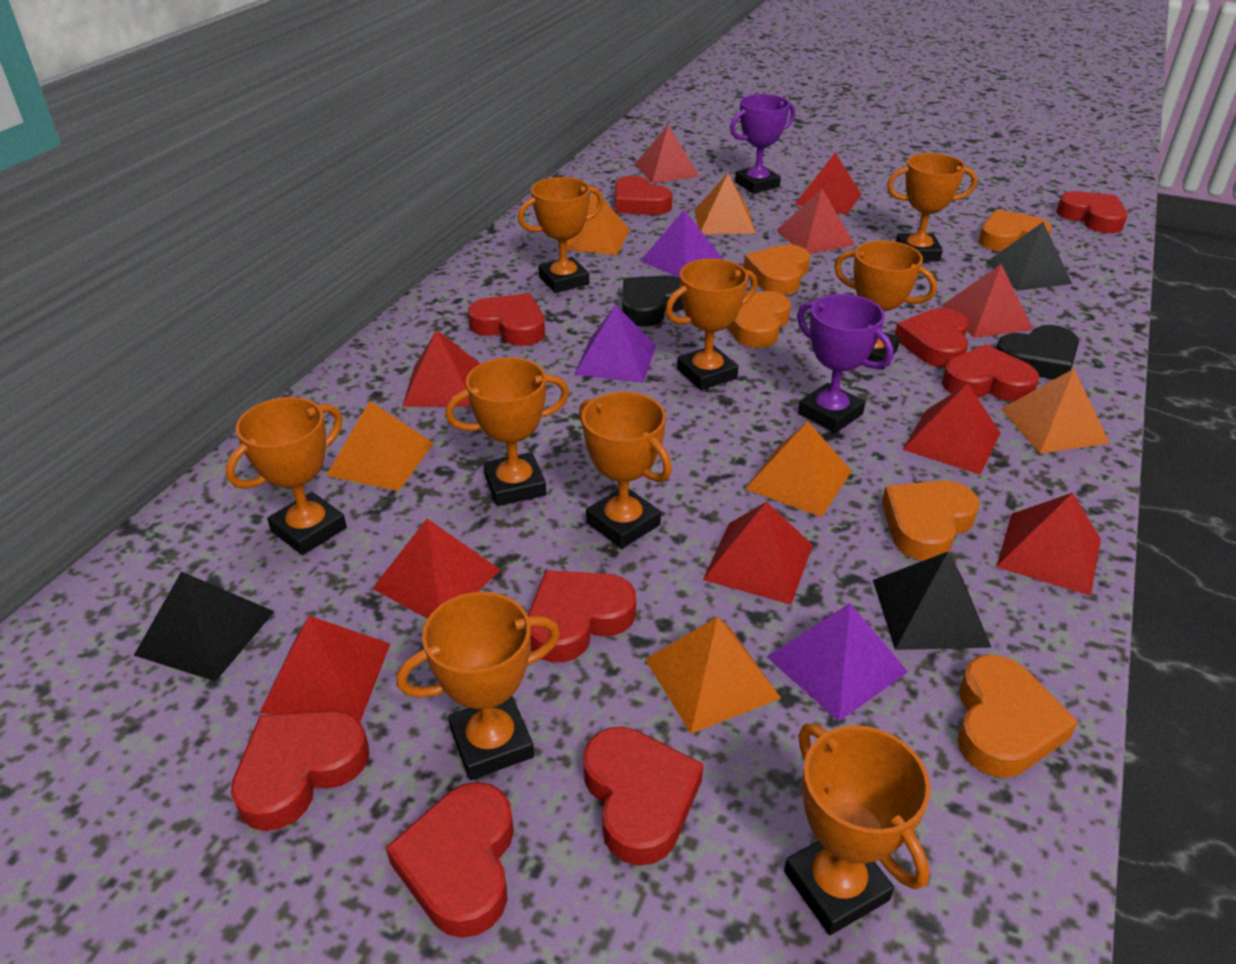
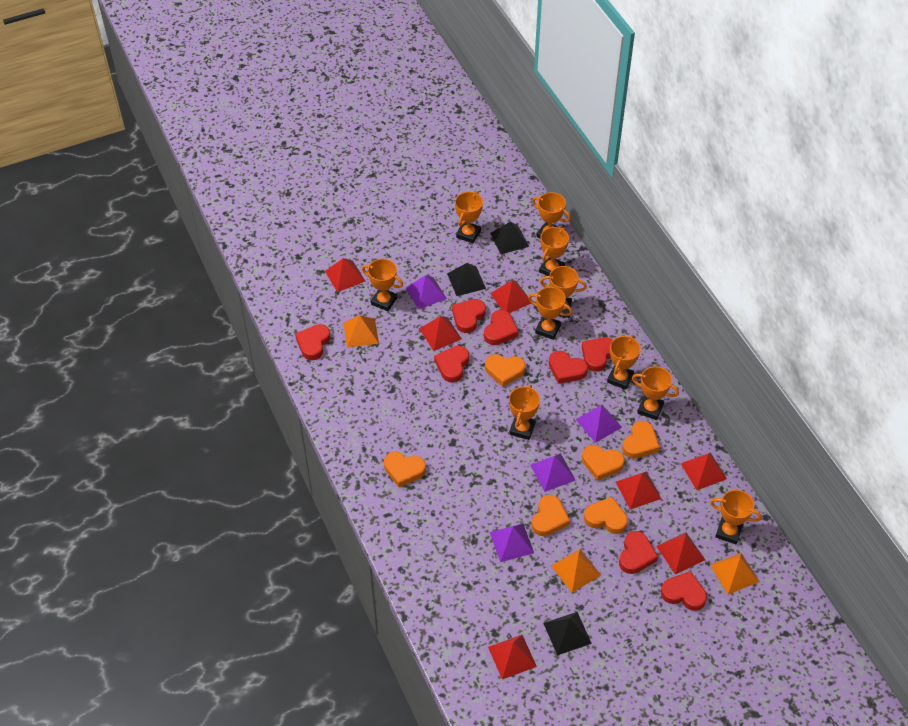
black heart: 2 -> 0
orange heart: 5 -> 6
orange pyramid: 6 -> 3
orange trophy: 9 -> 10
purple pyramid: 3 -> 4
purple trophy: 2 -> 0
red heart: 9 -> 8
red pyramid: 10 -> 7

